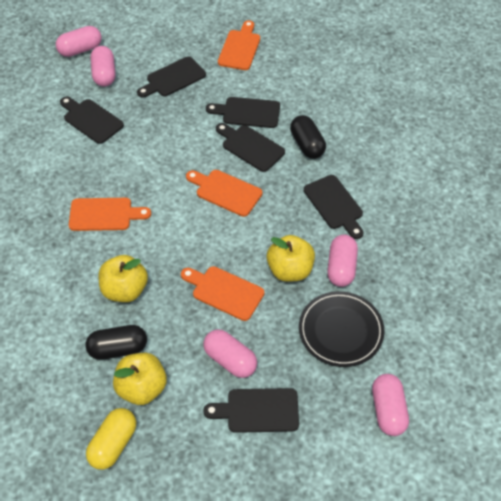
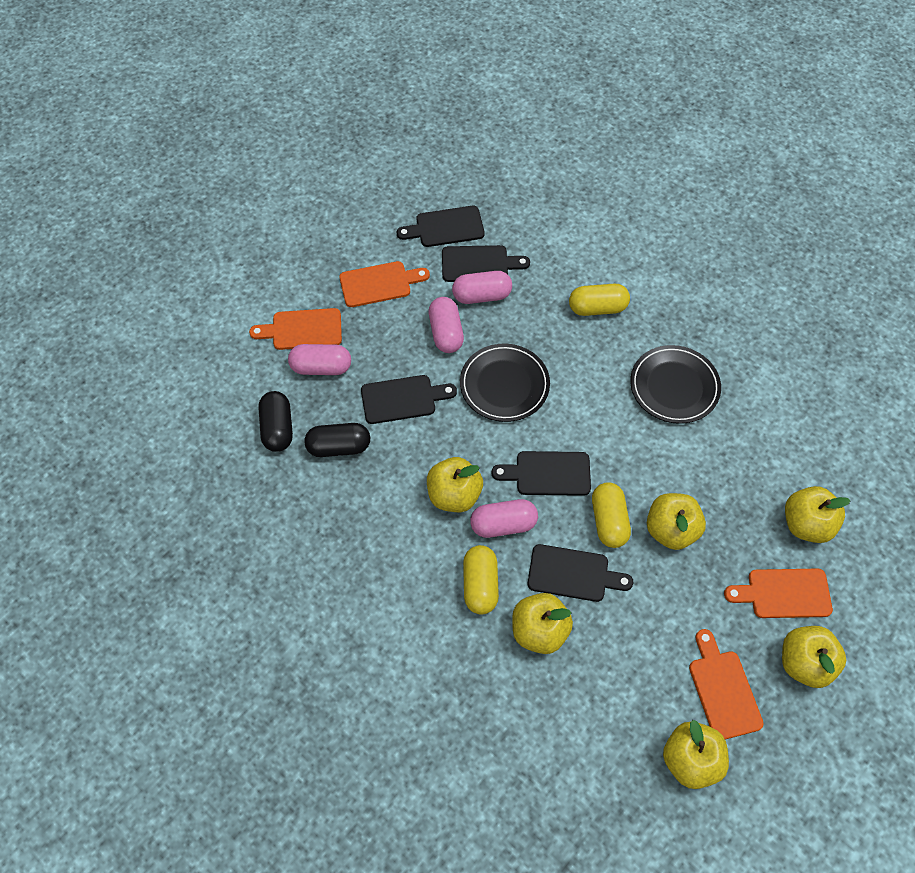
black cutting board: 6 -> 5
black plate: 1 -> 2
pink capsule: 5 -> 4
yellow apple: 3 -> 6
yellow capsule: 1 -> 3

